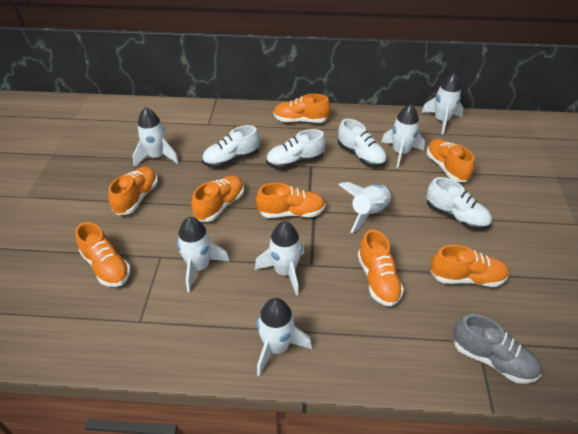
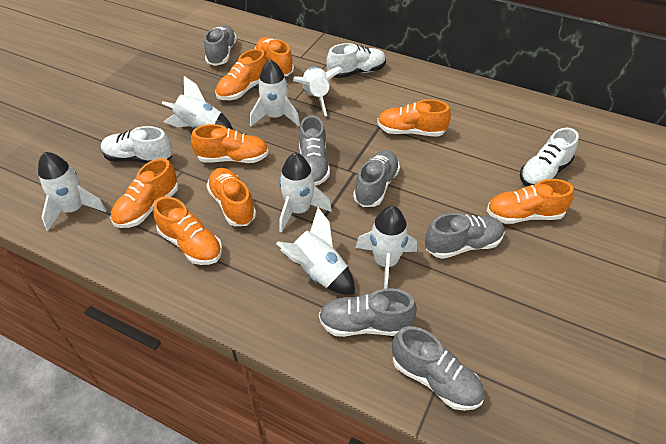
grey shoe: 1 -> 6
white shoe: 4 -> 3

